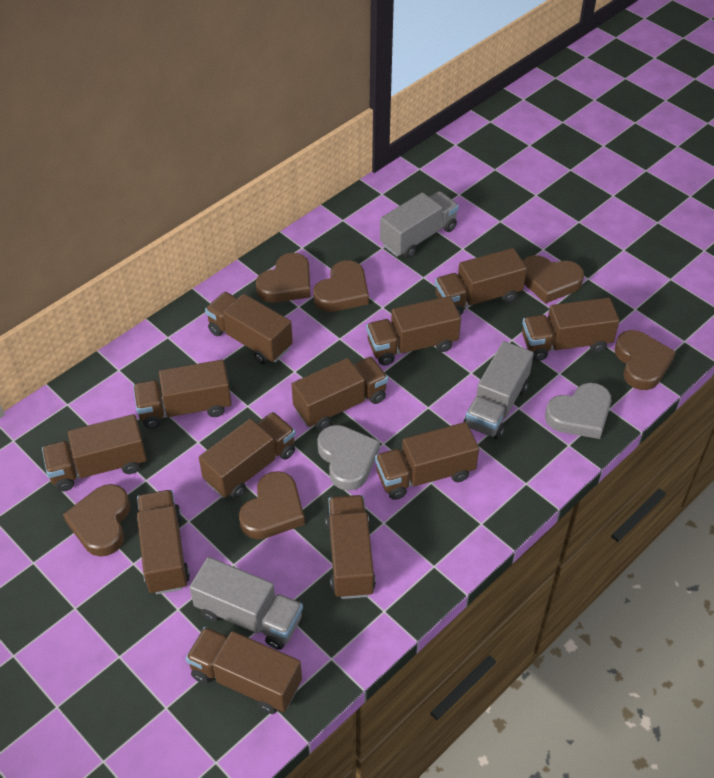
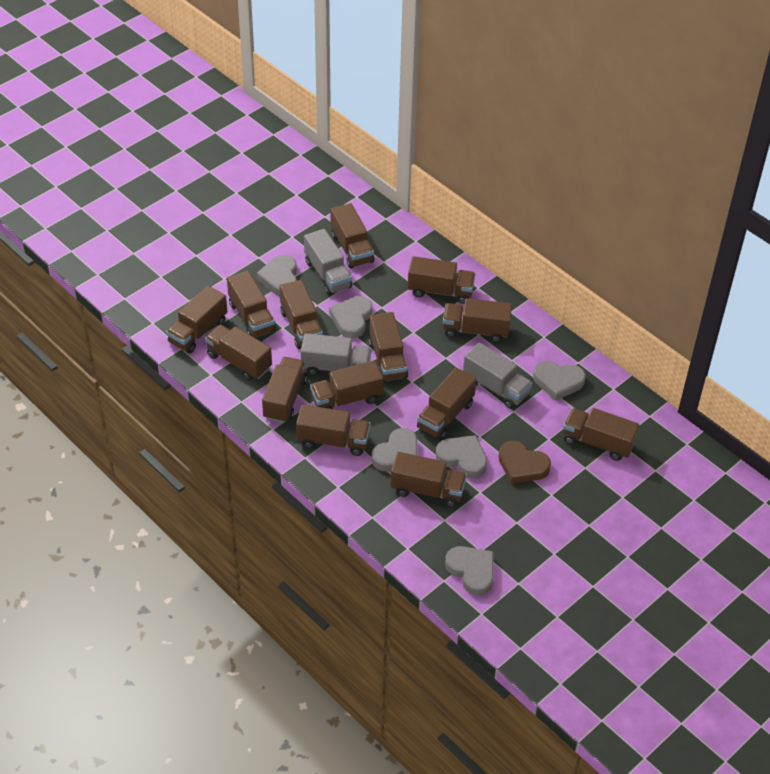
brown heart: 6 -> 1
brown truck: 12 -> 14
grey heart: 2 -> 6

